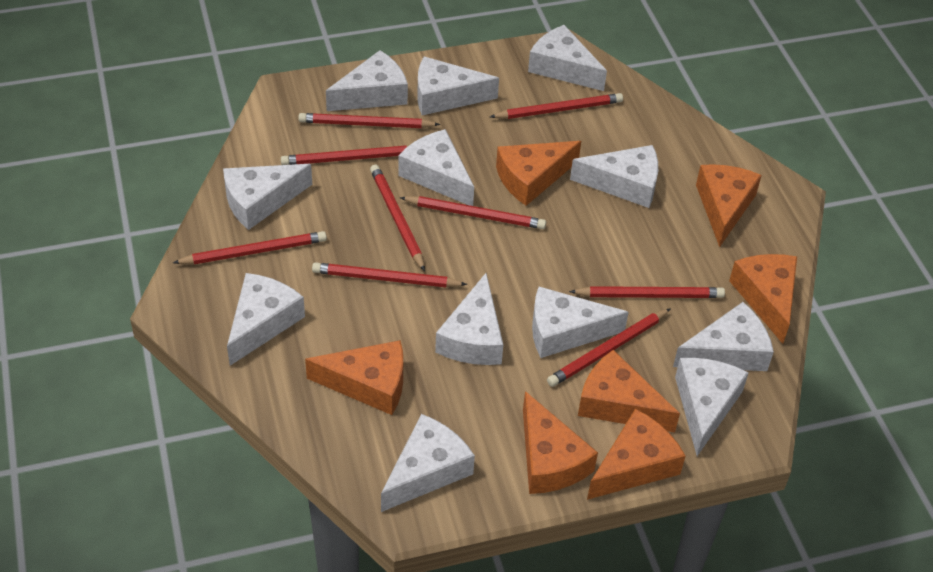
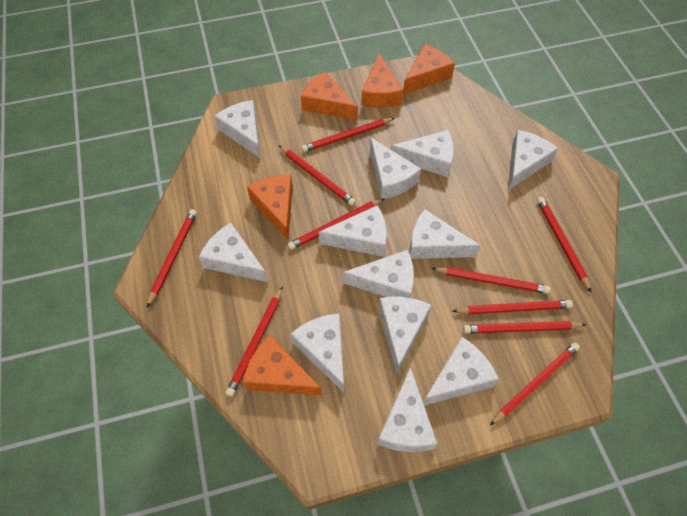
orange cheese: 7 -> 5
red pencil: 9 -> 10

